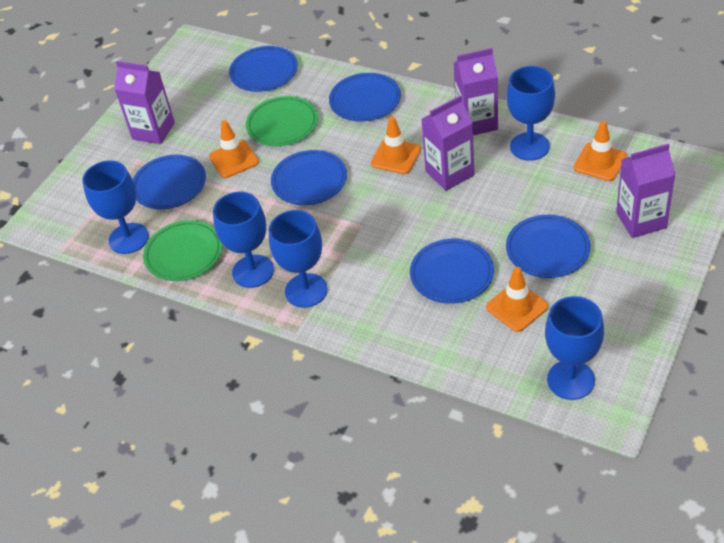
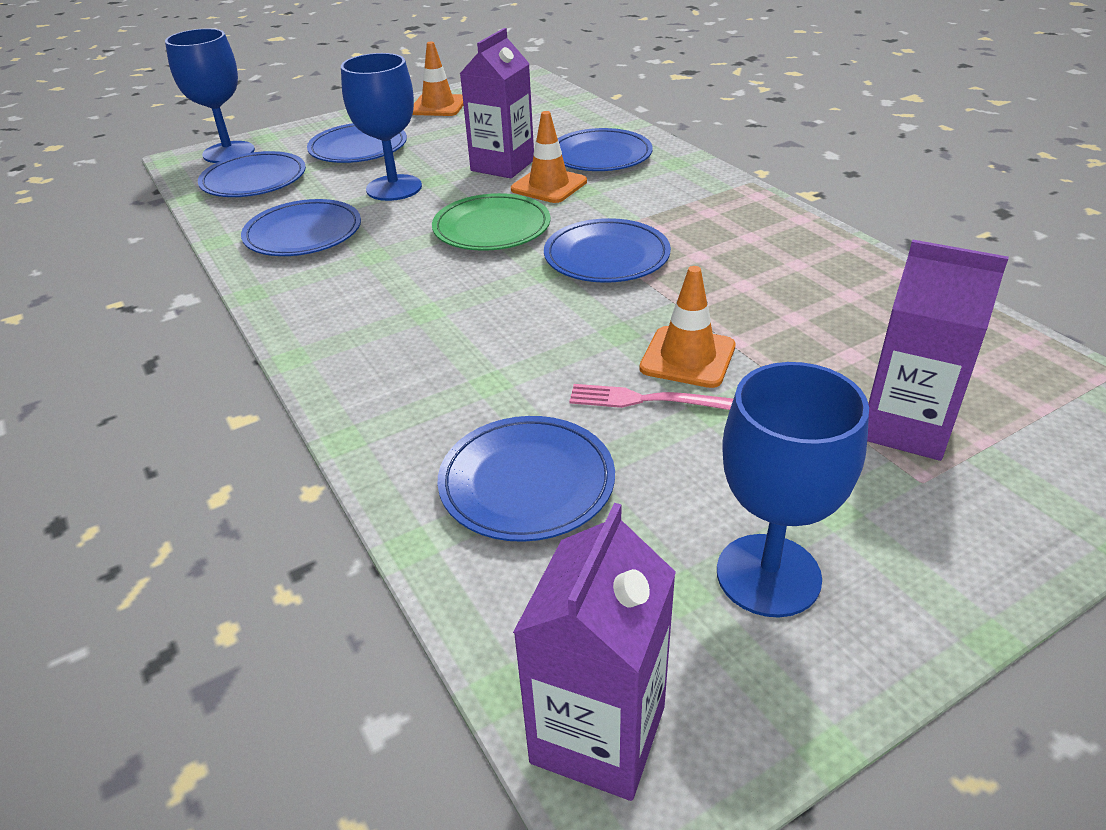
blue goblet: 5 -> 3
green plate: 2 -> 1
orange traffic cone: 4 -> 3
pink fork: 0 -> 1
purple carton: 4 -> 3

